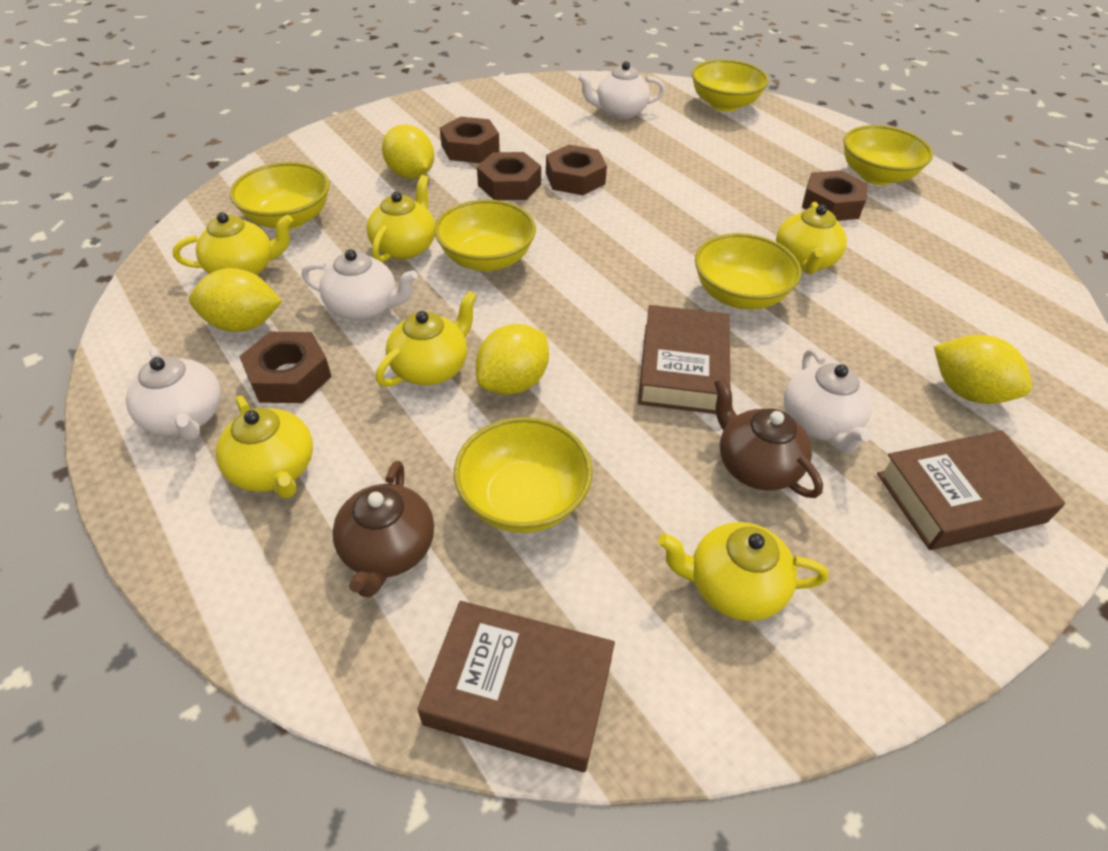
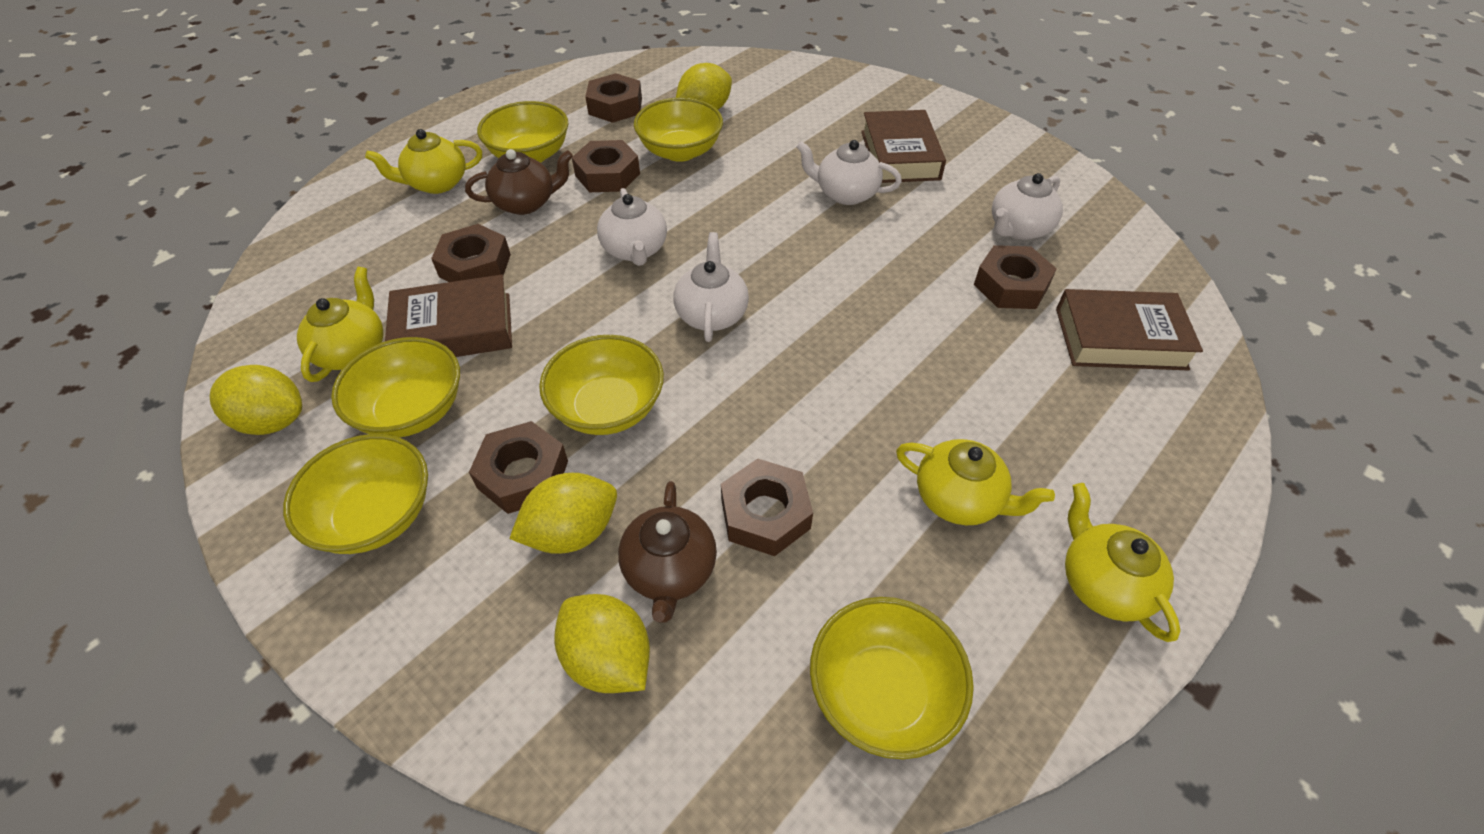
brown nut: 5 -> 6
yellow teapot: 6 -> 4

